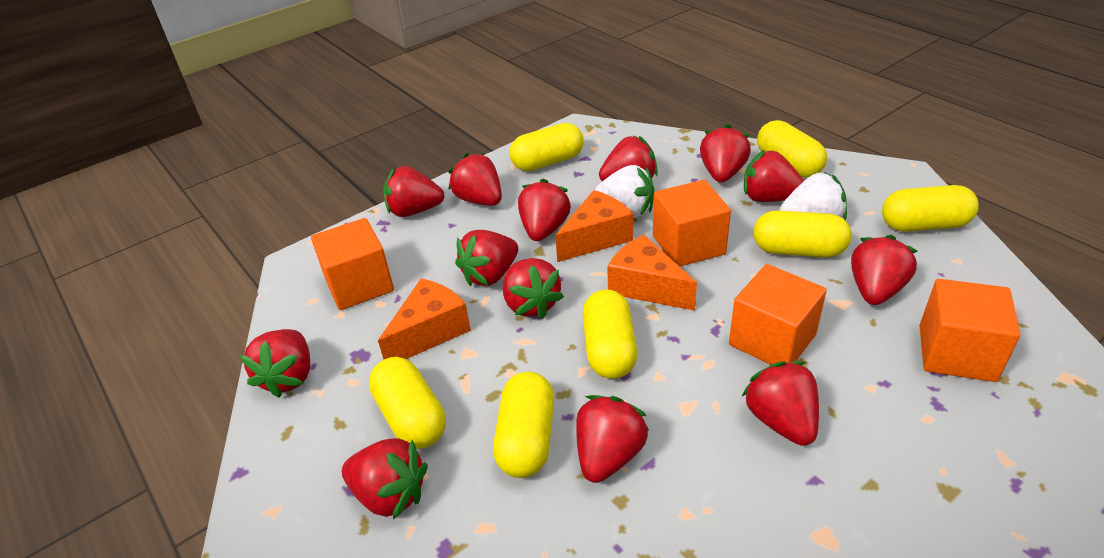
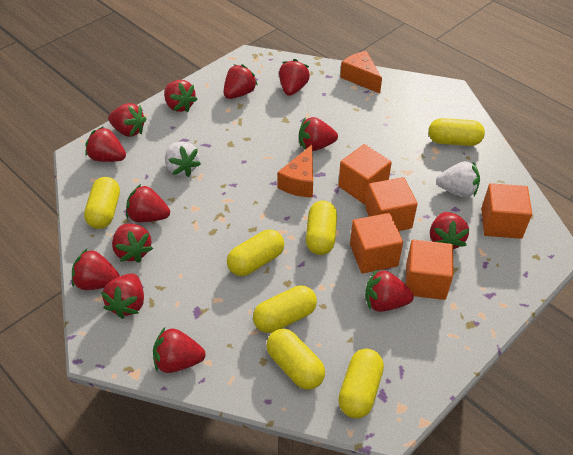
orange cheese: 3 -> 2
orange cube: 4 -> 5

